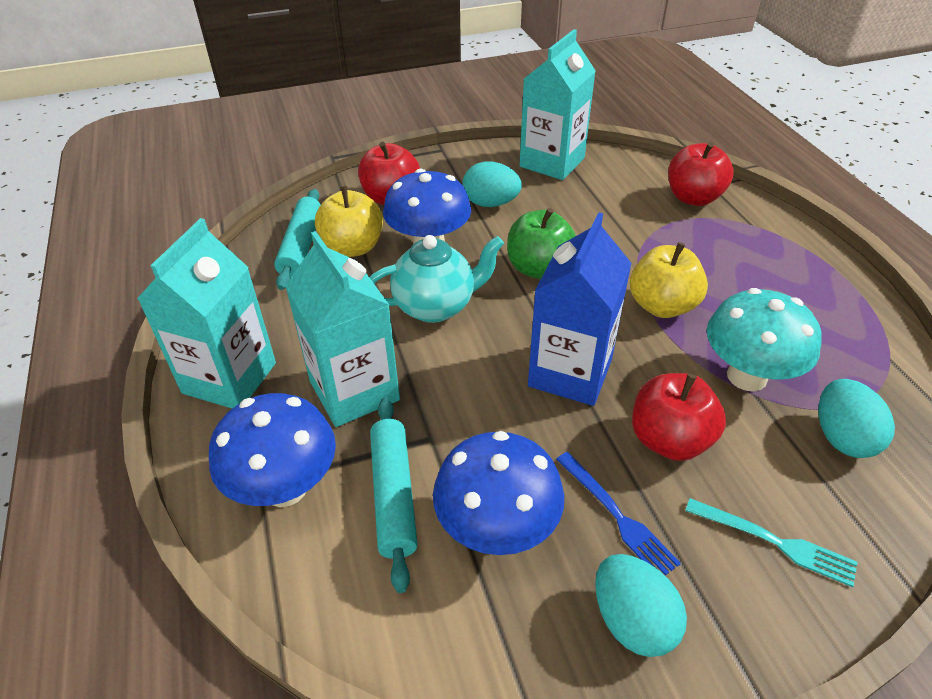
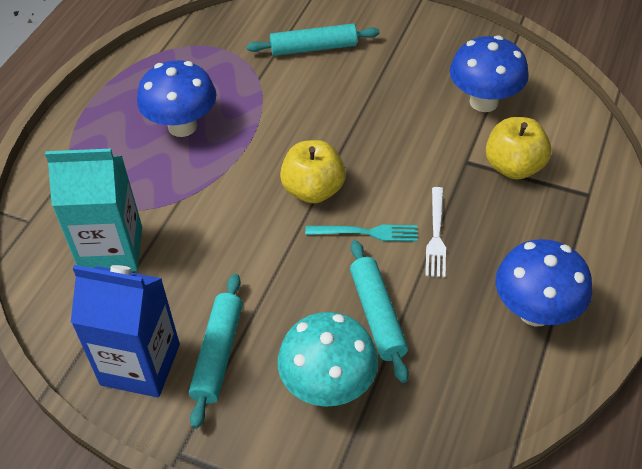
blue fork: 1 -> 0
green apple: 1 -> 0
red apple: 3 -> 0
turquoise carton: 3 -> 1
turquoise egg: 3 -> 0
turquoise rolling pin: 2 -> 3
turquoise teapot: 1 -> 0
white fork: 0 -> 1

